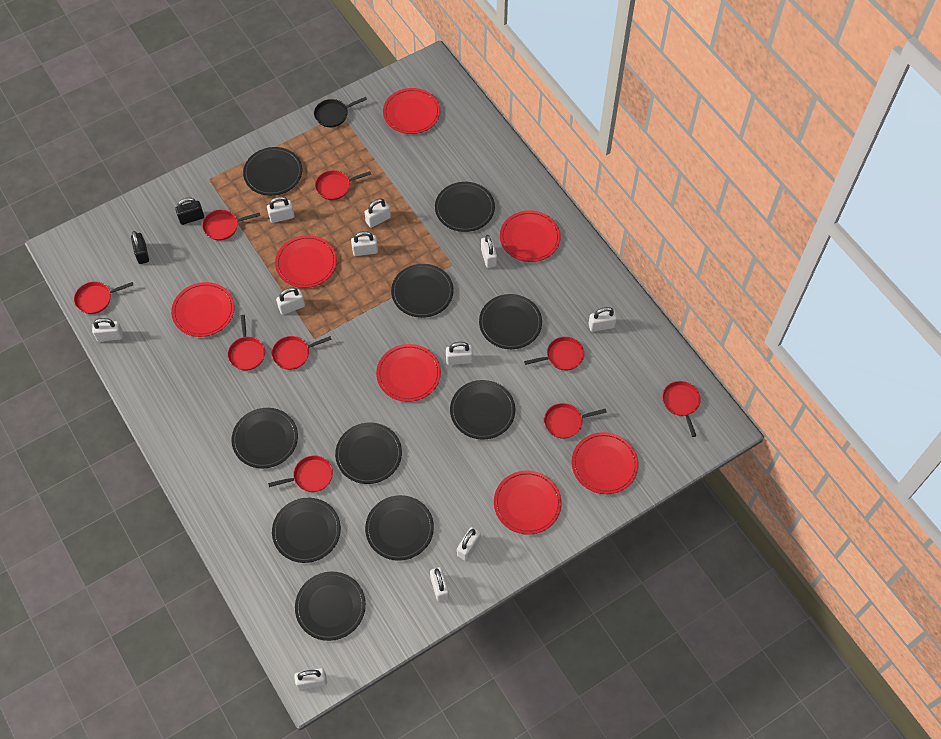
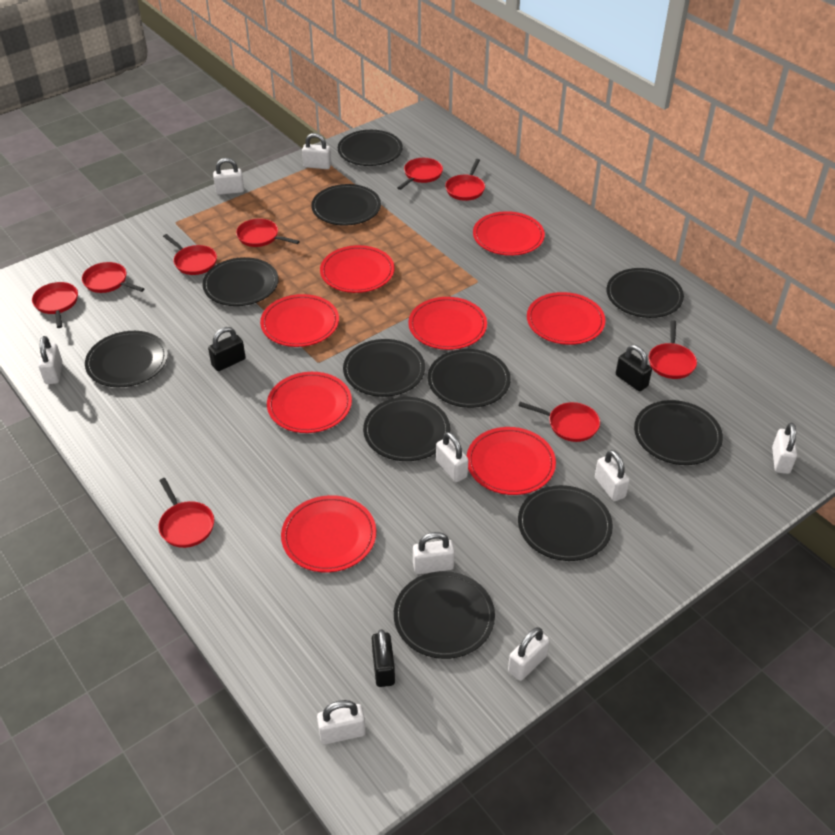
black padlock: 2 -> 3
black pan: 1 -> 0
black plate: 10 -> 11
red plate: 7 -> 8
white padlock: 11 -> 9

